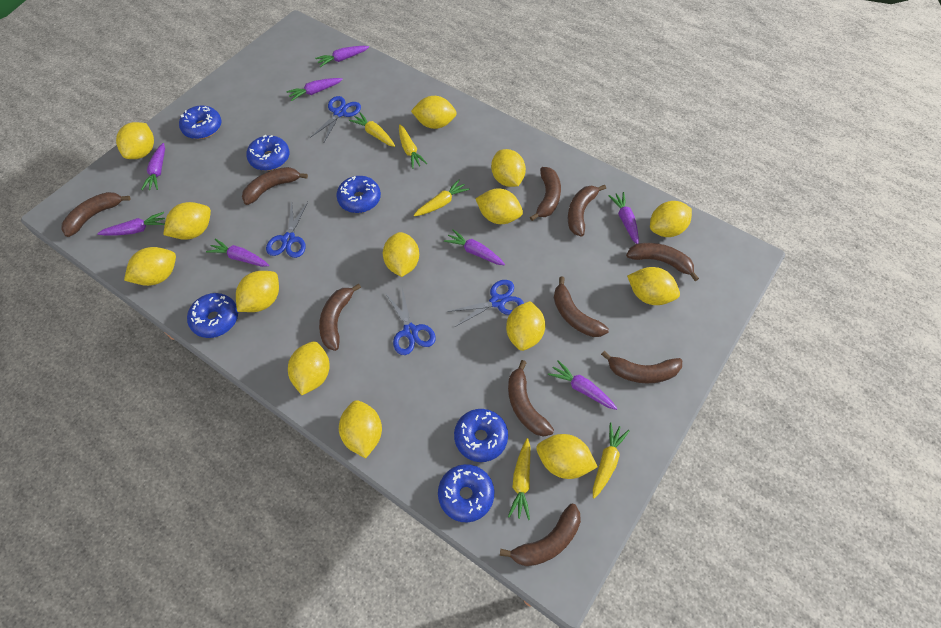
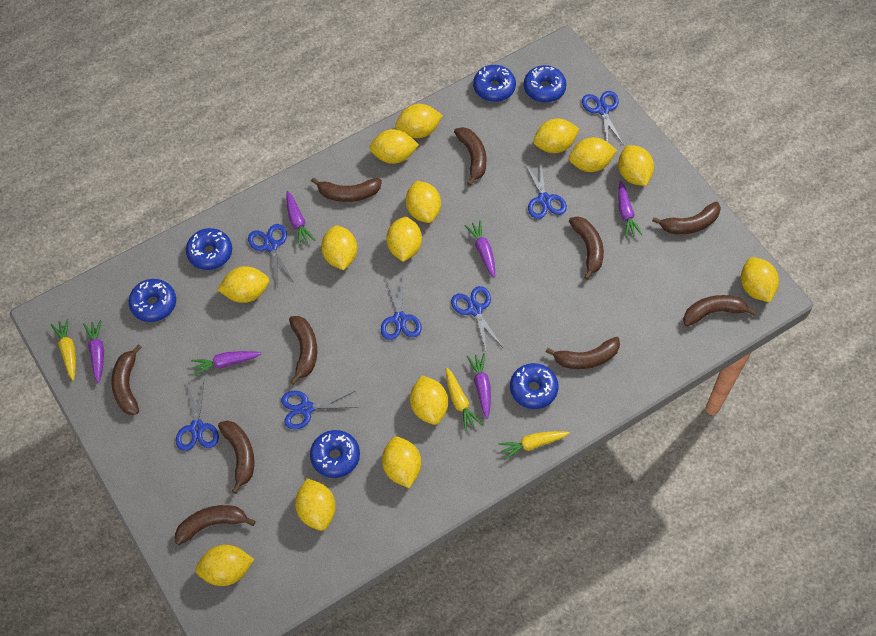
blue scissors: 4 -> 7
purple carrot: 8 -> 6
yellow carrot: 5 -> 3

